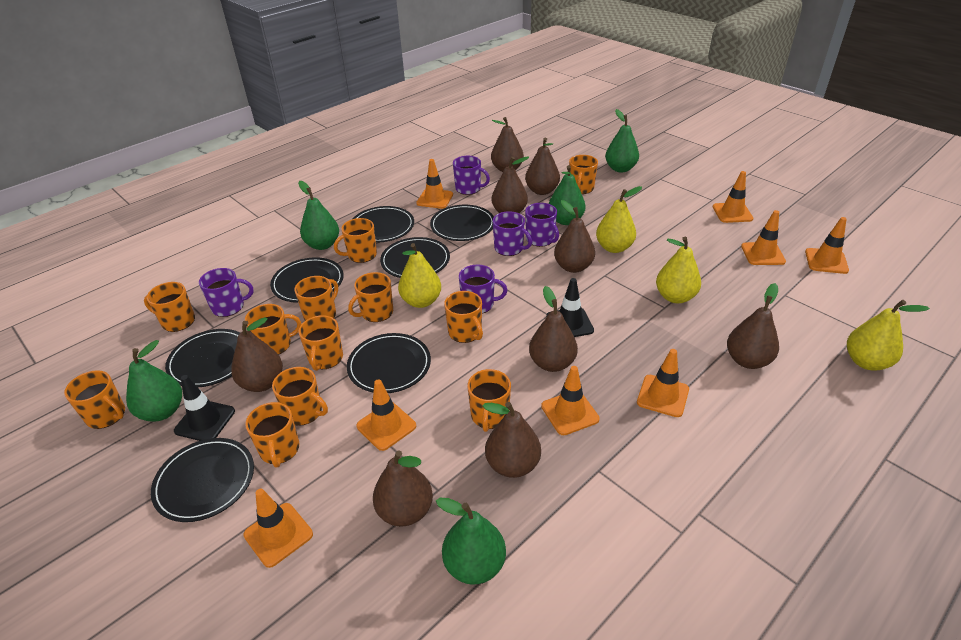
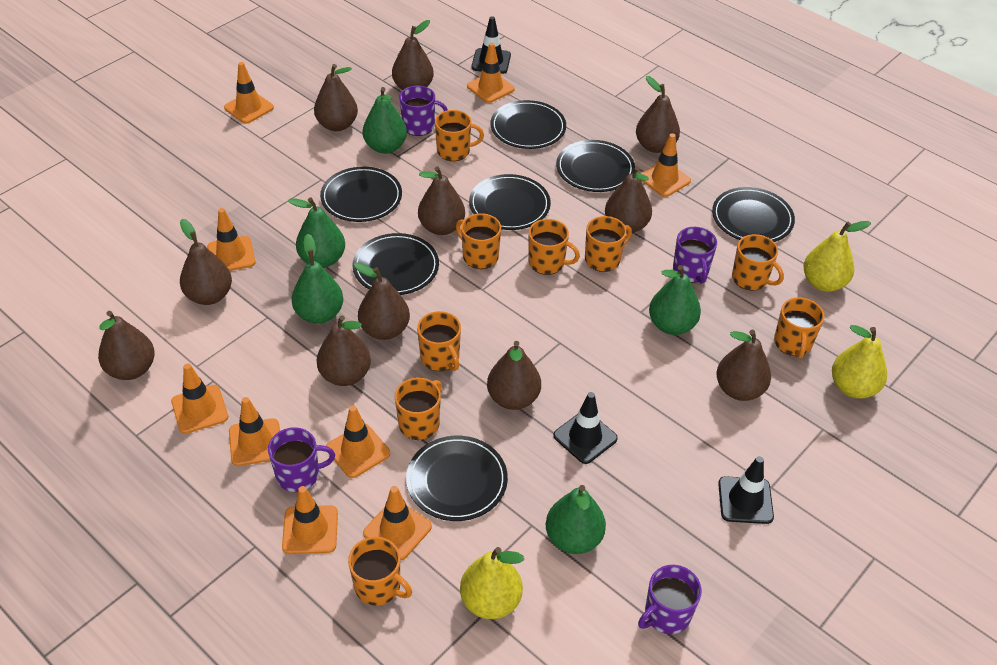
black traffic cone: 2 -> 3
brown pear: 9 -> 11
orange mug: 12 -> 9
orange traffic cone: 8 -> 9
purple mug: 5 -> 4
yellow pear: 4 -> 3

